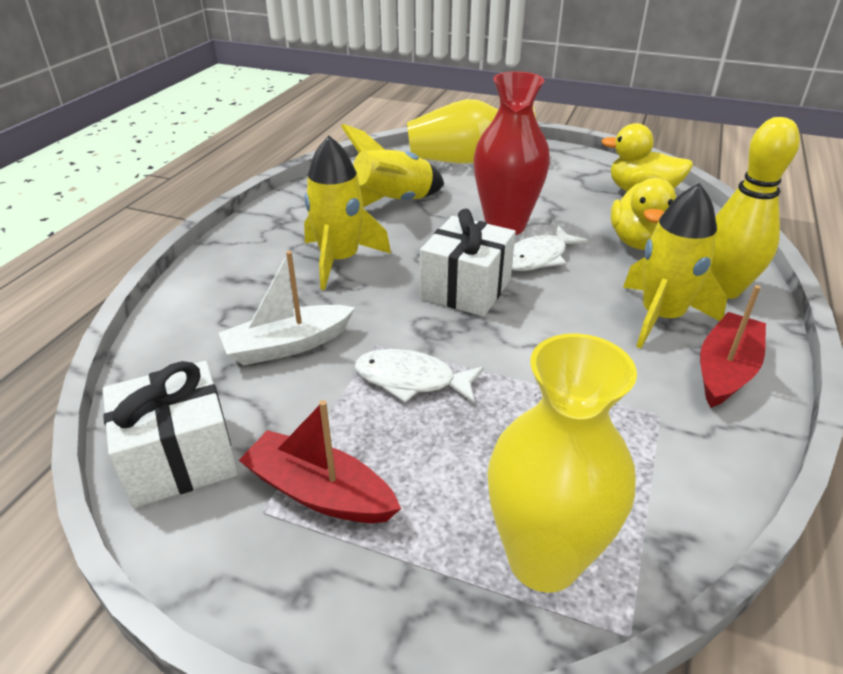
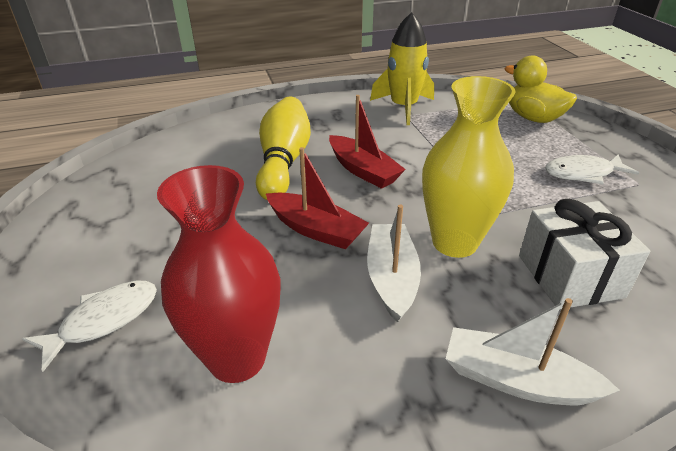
white boat: 1 -> 2
white gift: 2 -> 1
yellow duck: 2 -> 1
yellow rocket: 3 -> 1
yellow vase: 2 -> 1

